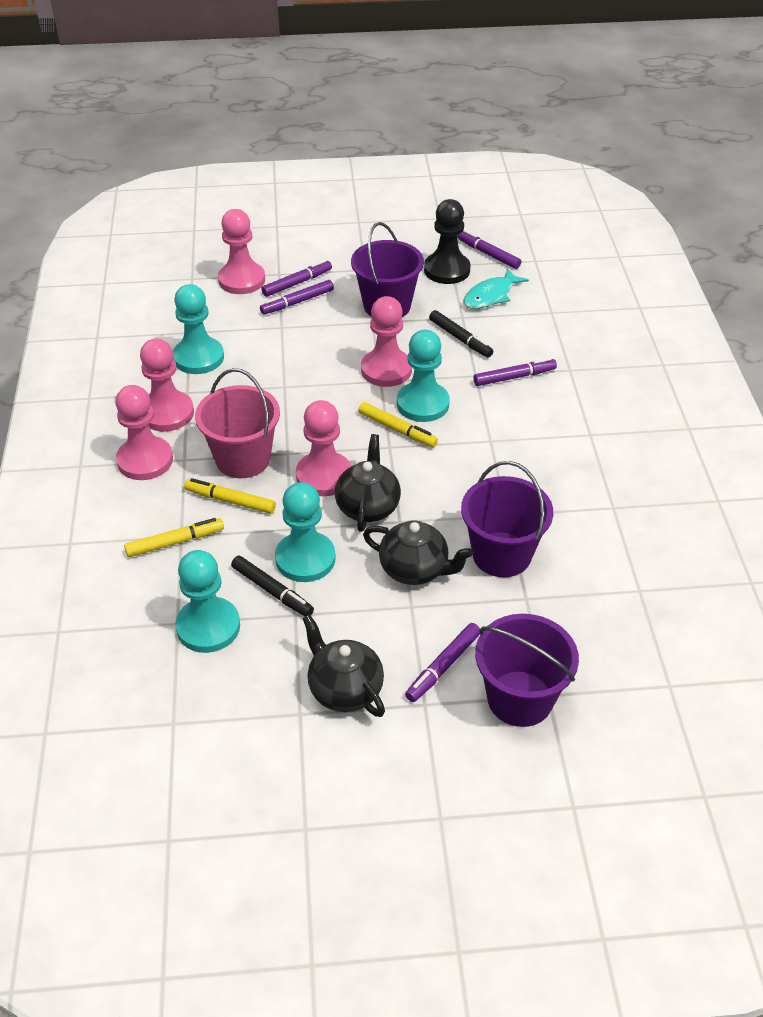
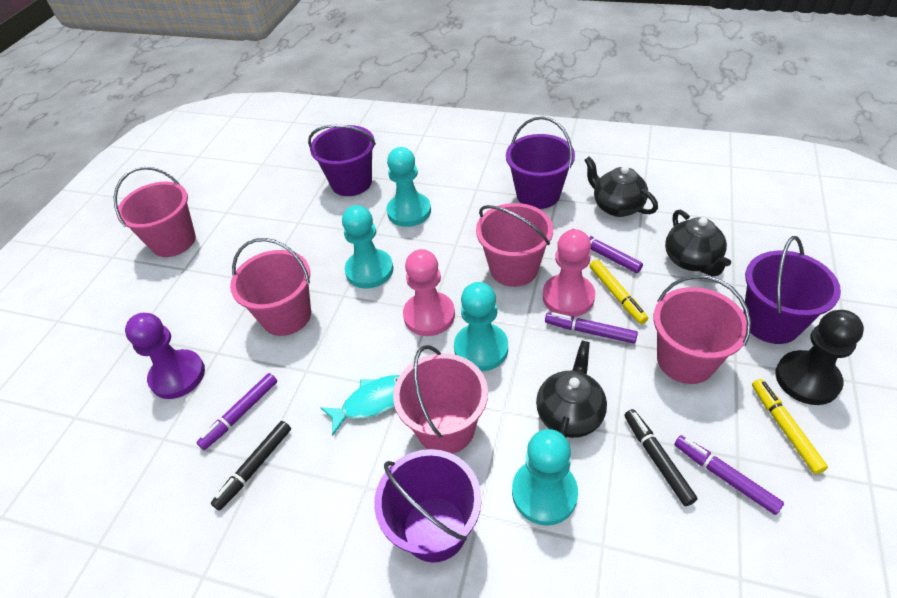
pink bucket: 1 -> 5
pink pawn: 5 -> 2
purple bucket: 3 -> 4
purple marker: 5 -> 4
purple pawn: 0 -> 1
yellow marker: 3 -> 2

